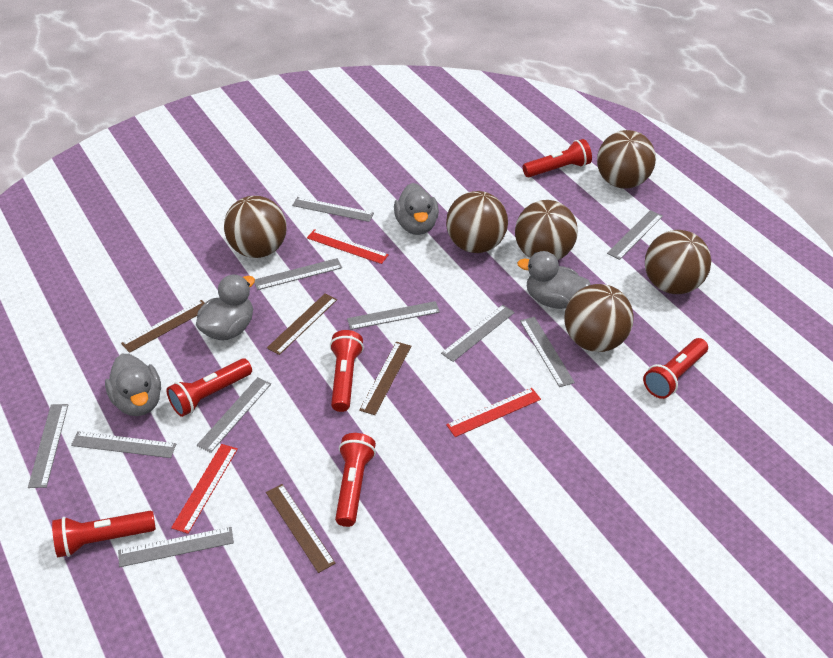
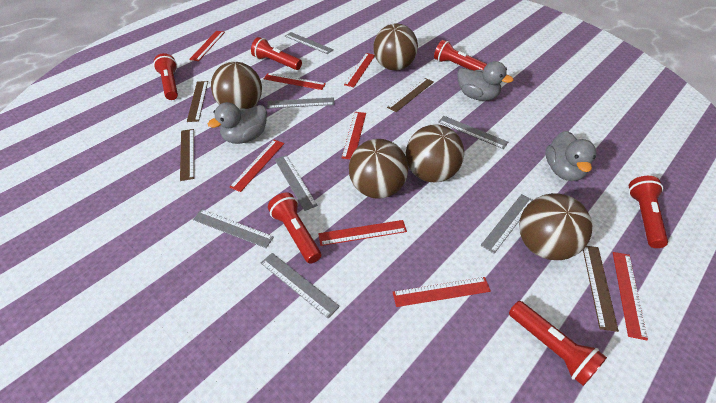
brown ball: 6 -> 5
grey duck: 4 -> 3
grey ruler: 10 -> 7
red ruler: 3 -> 8

